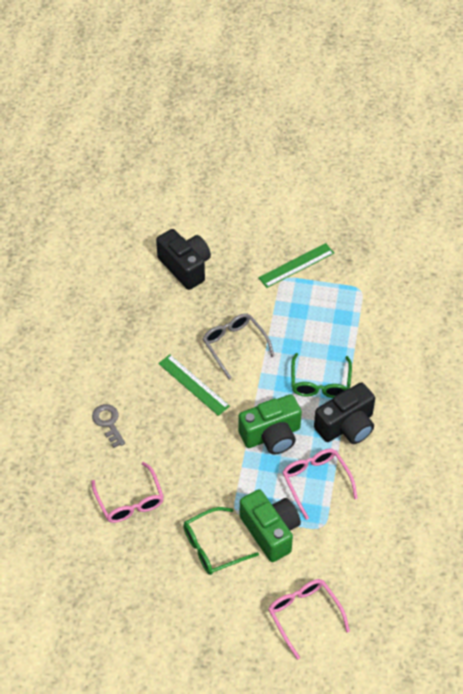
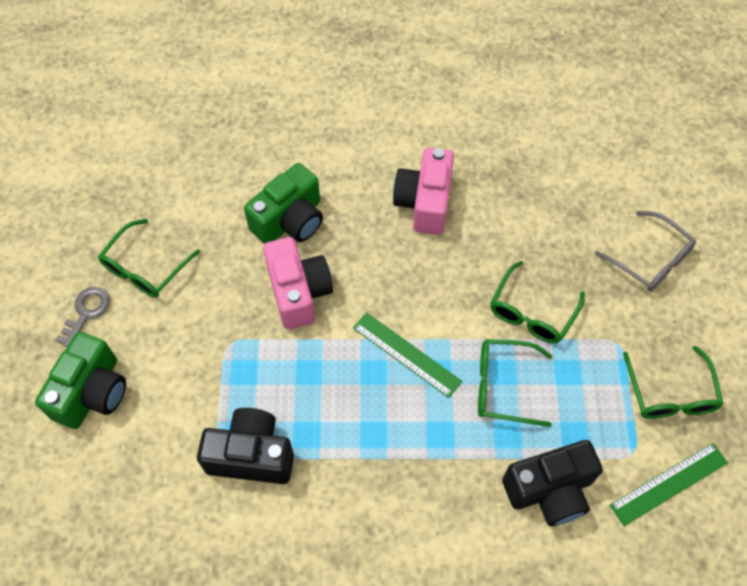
green glasses: 2 -> 4
pink camera: 0 -> 2
pink glasses: 3 -> 0

